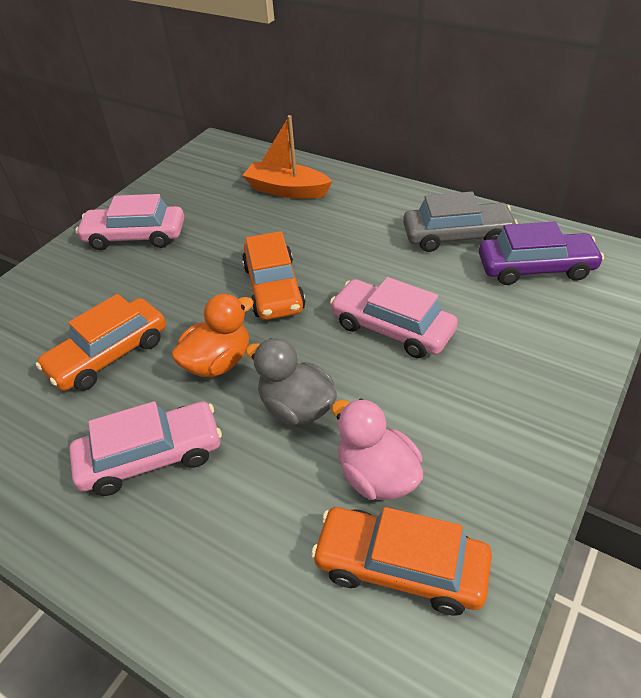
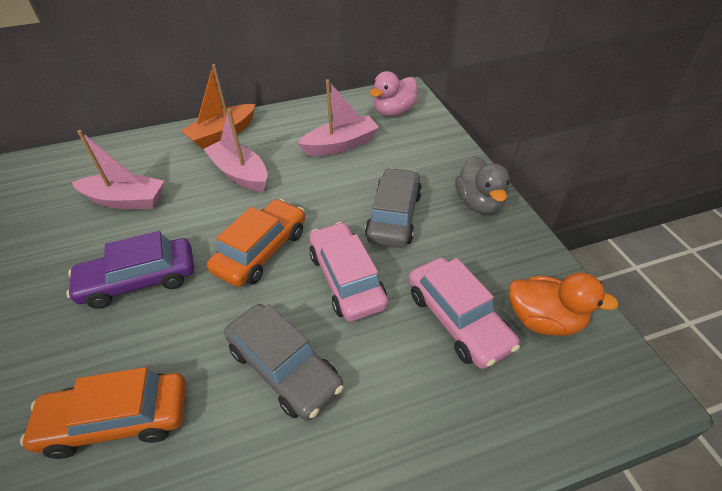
grey car: 1 -> 2
orange car: 3 -> 2
pink boat: 0 -> 3
pink car: 3 -> 2

